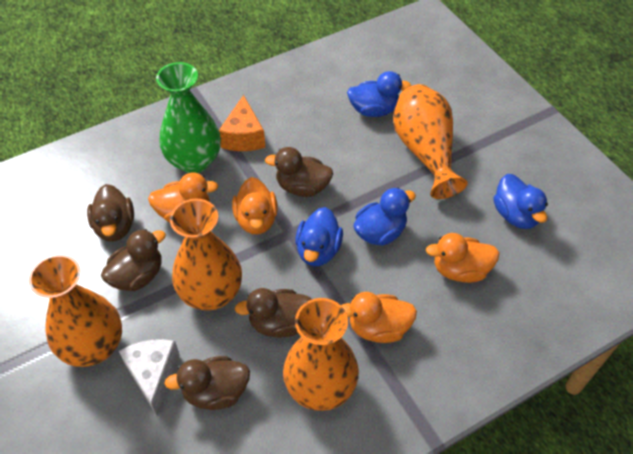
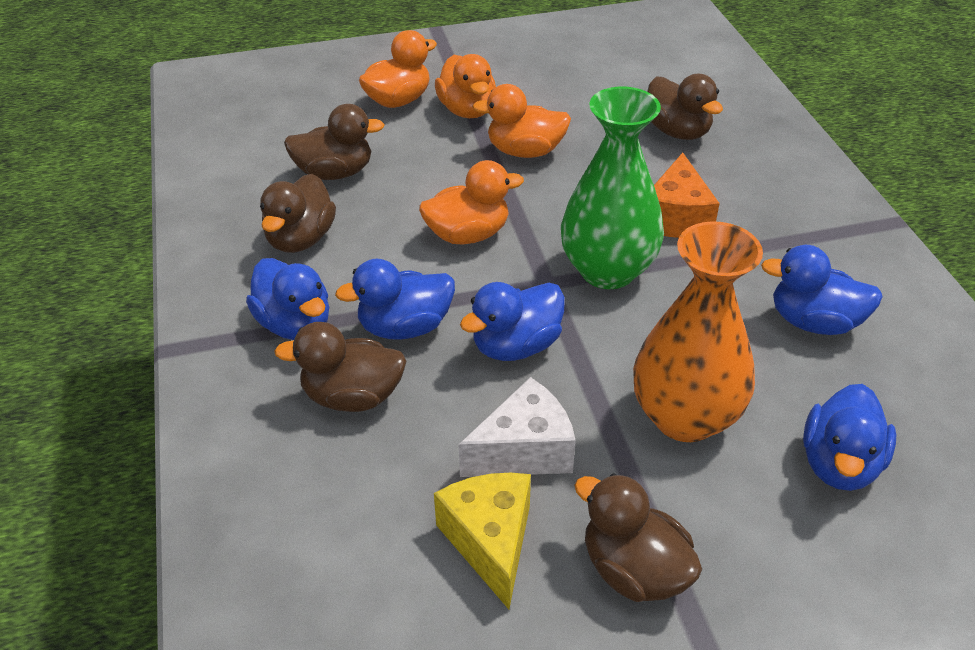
blue duck: 4 -> 5
orange vase: 4 -> 1
yellow cheese: 0 -> 1

